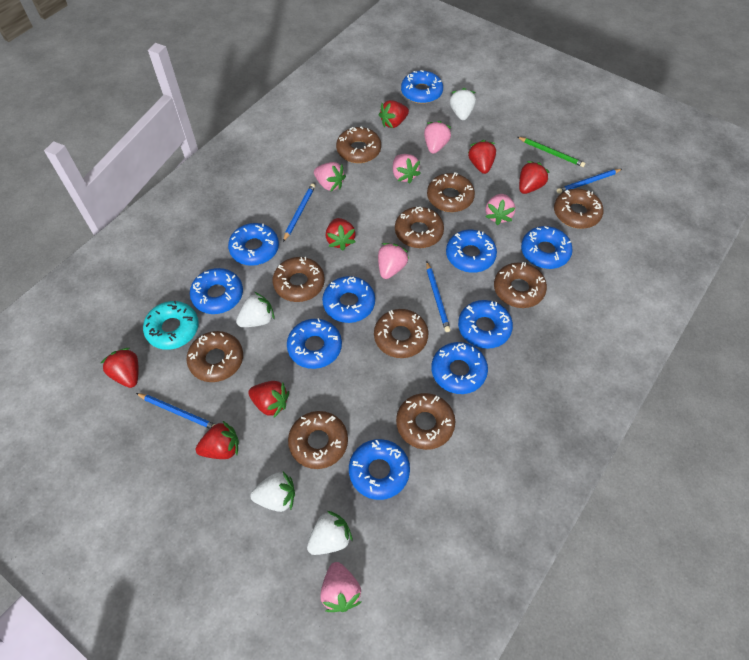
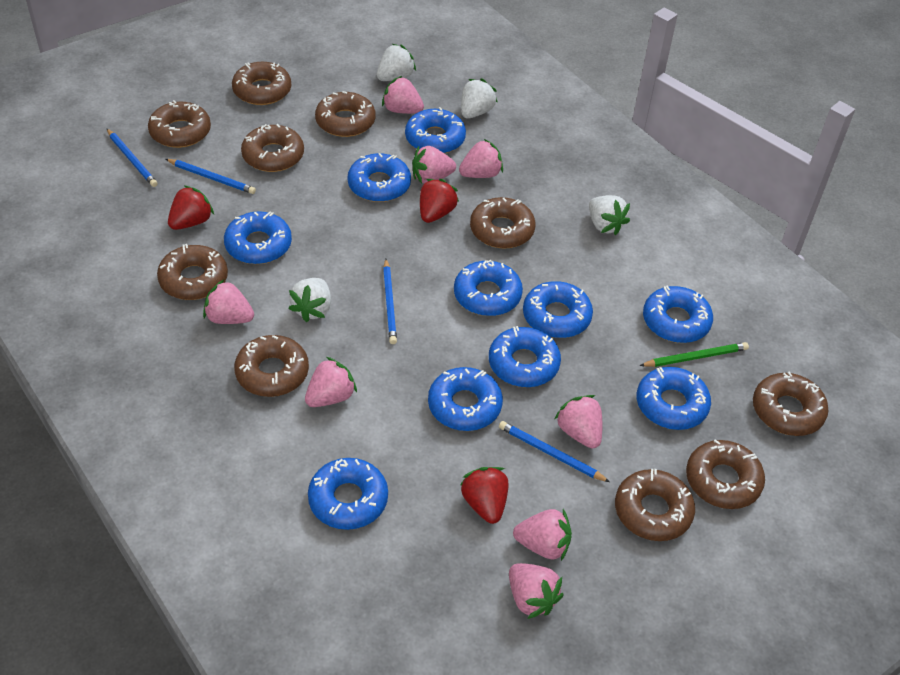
pink strawberry: 6 -> 8
red strawberry: 7 -> 3
turquoise donut: 1 -> 0

